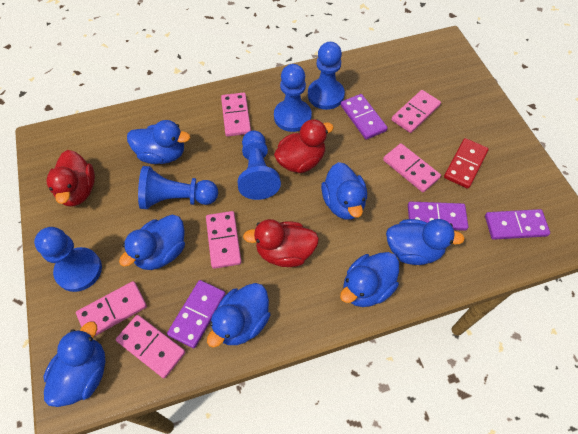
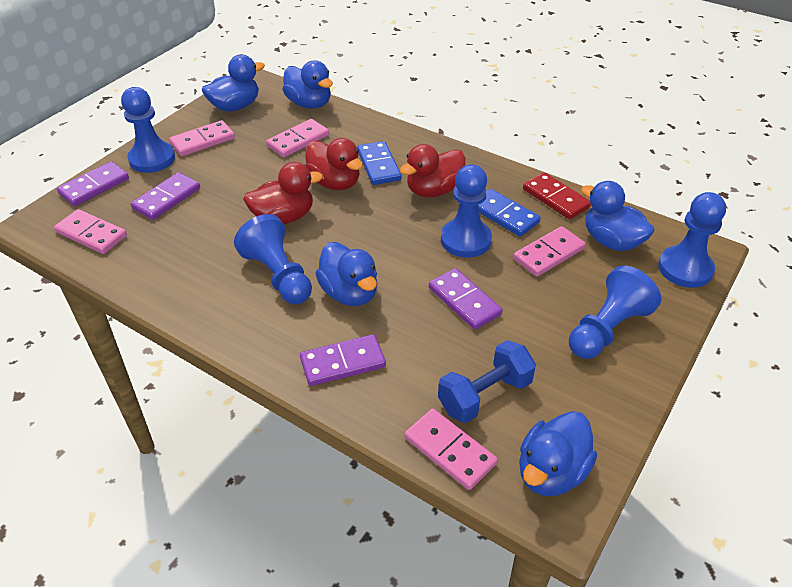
blue domino: 0 -> 2
blue duck: 7 -> 5
blue dumbbell: 0 -> 1
pink domino: 6 -> 5

